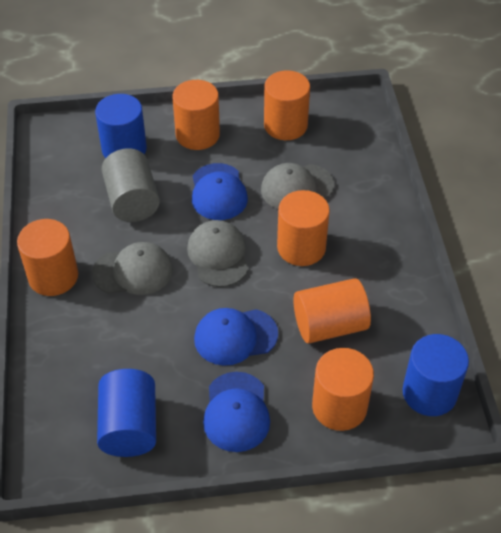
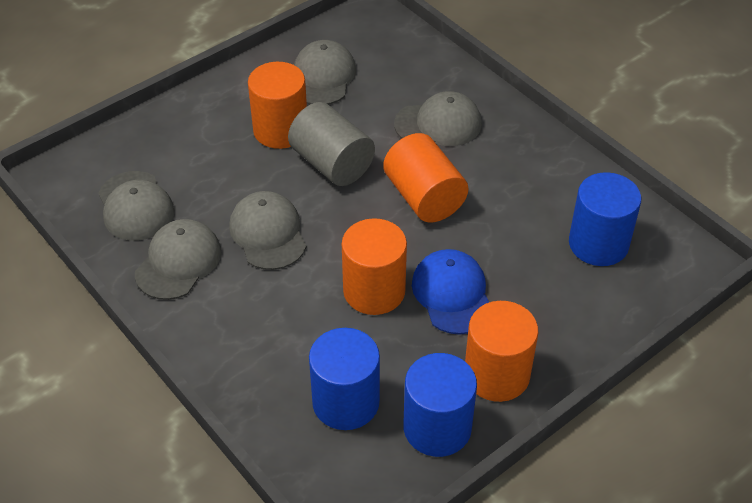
blue cap: 3 -> 1
grey cap: 3 -> 5
orange cylinder: 6 -> 4

